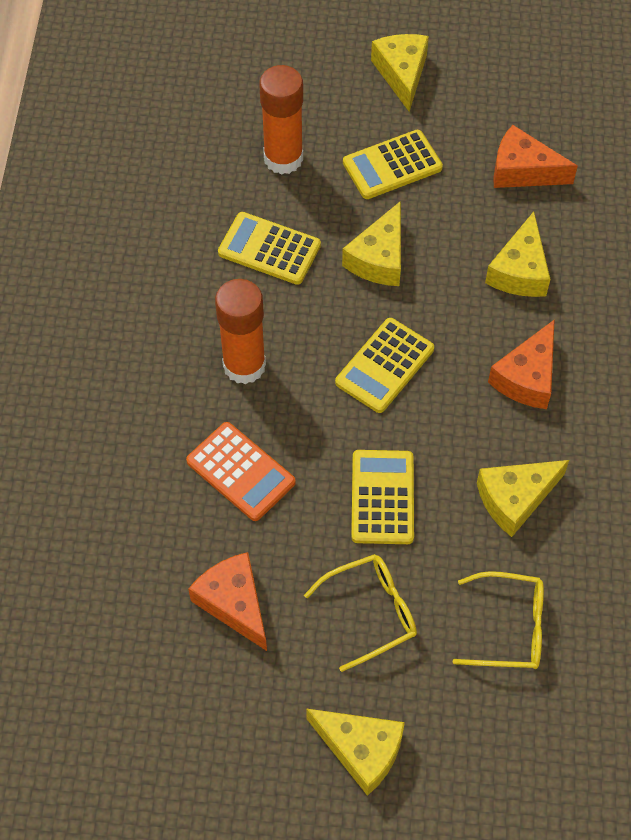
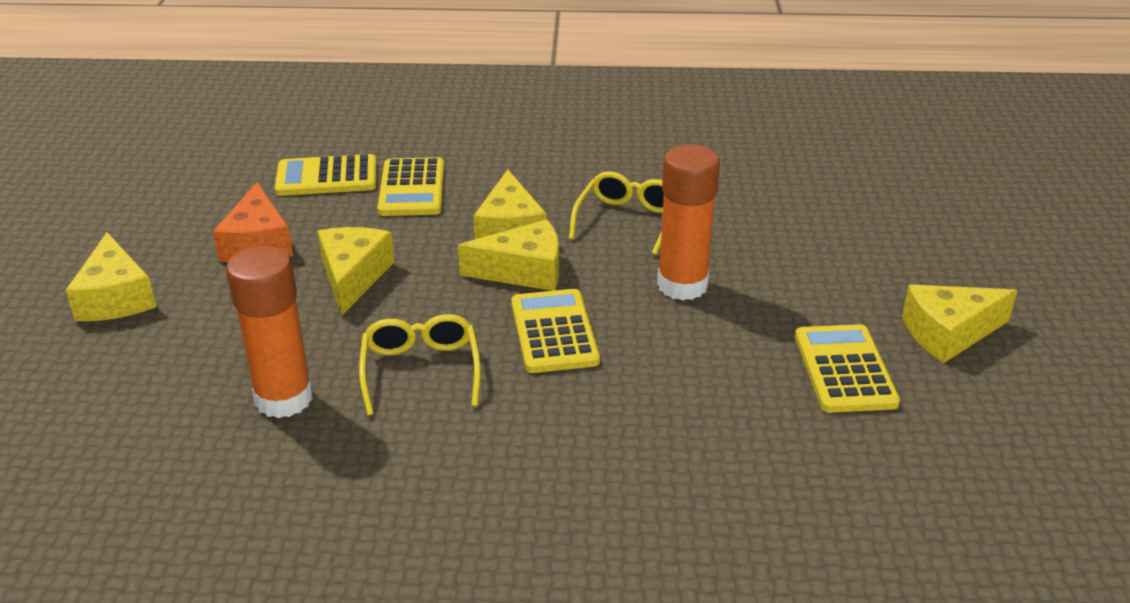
orange calculator: 1 -> 0
orange cheese: 3 -> 1

